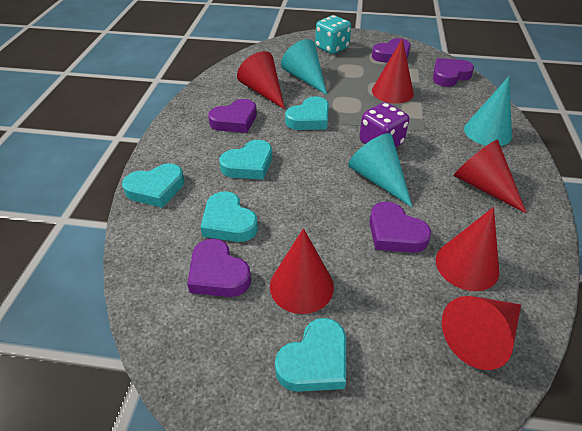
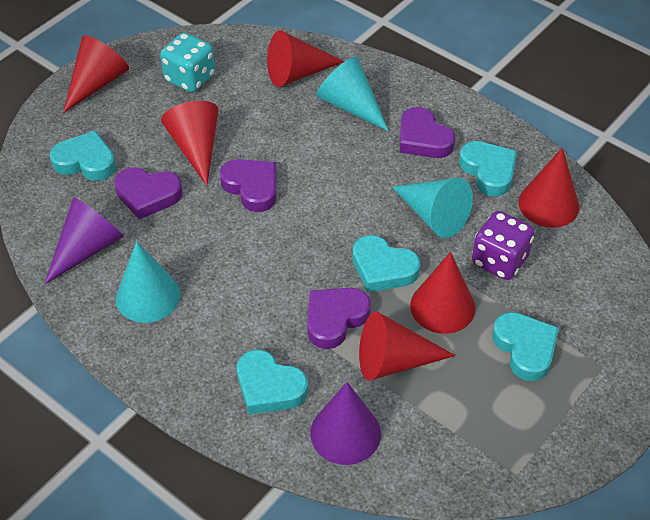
purple cone: 0 -> 2
purple heart: 5 -> 4

